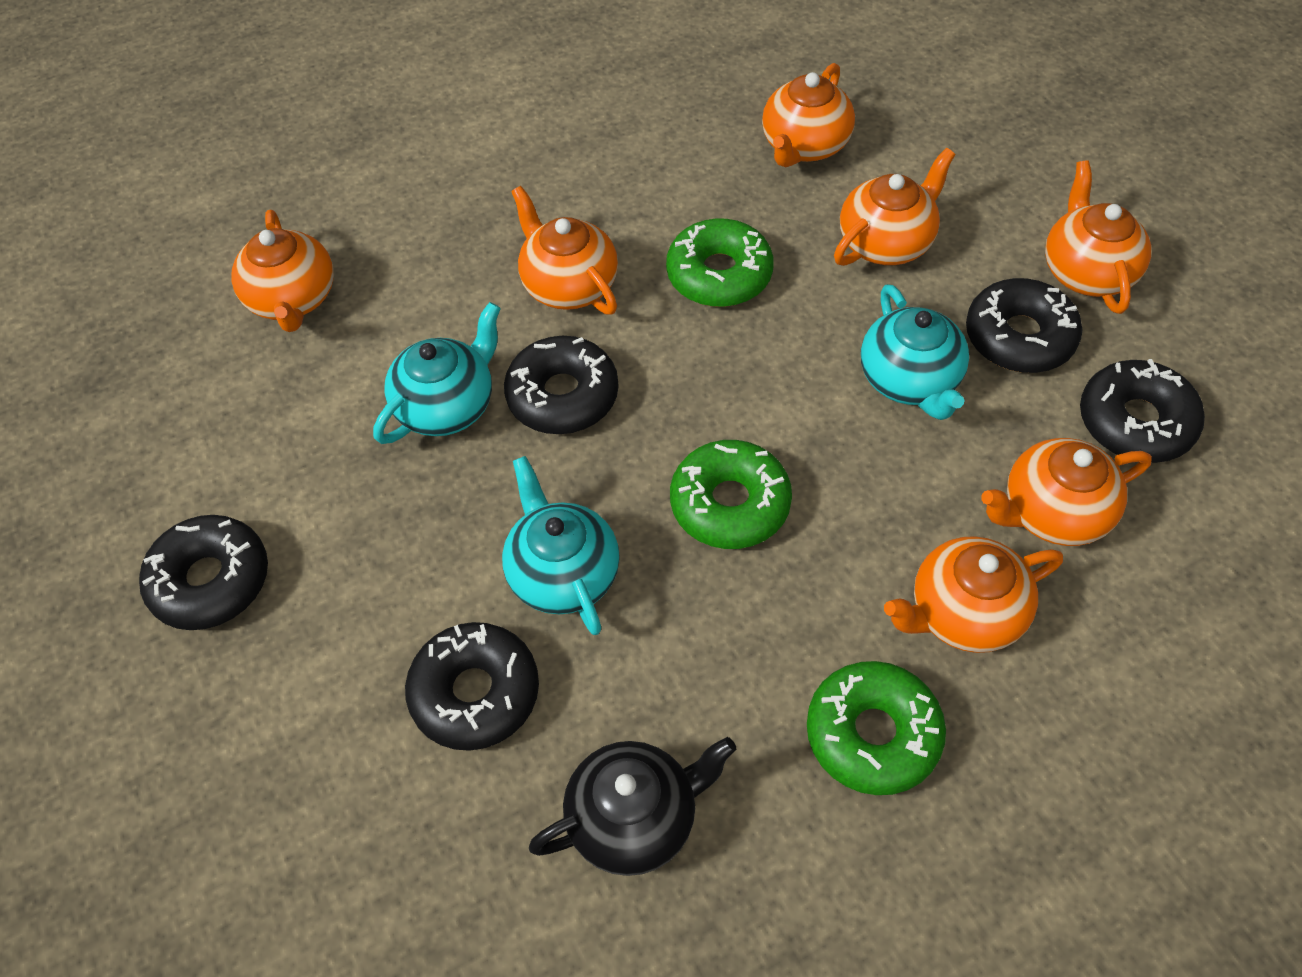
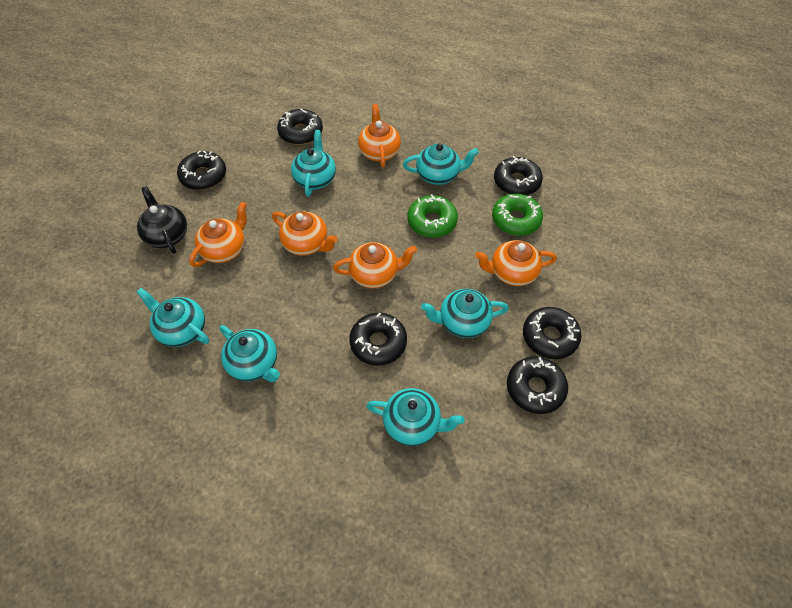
black donut: 5 -> 6
green donut: 3 -> 2
orange teapot: 7 -> 5
turquoise teapot: 3 -> 6

